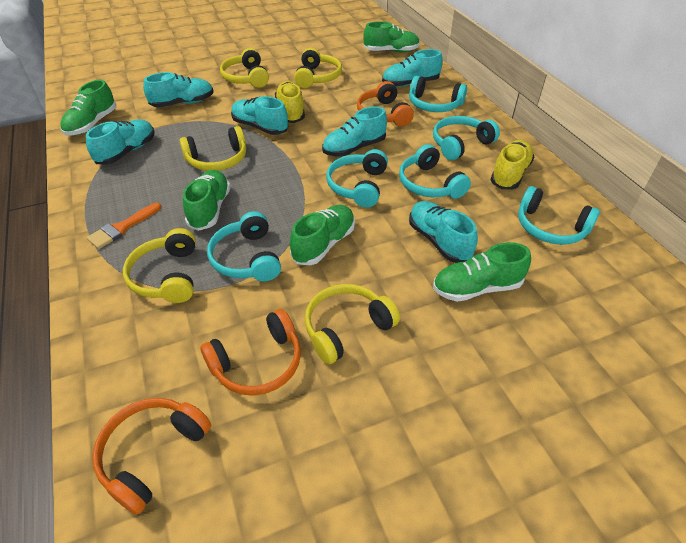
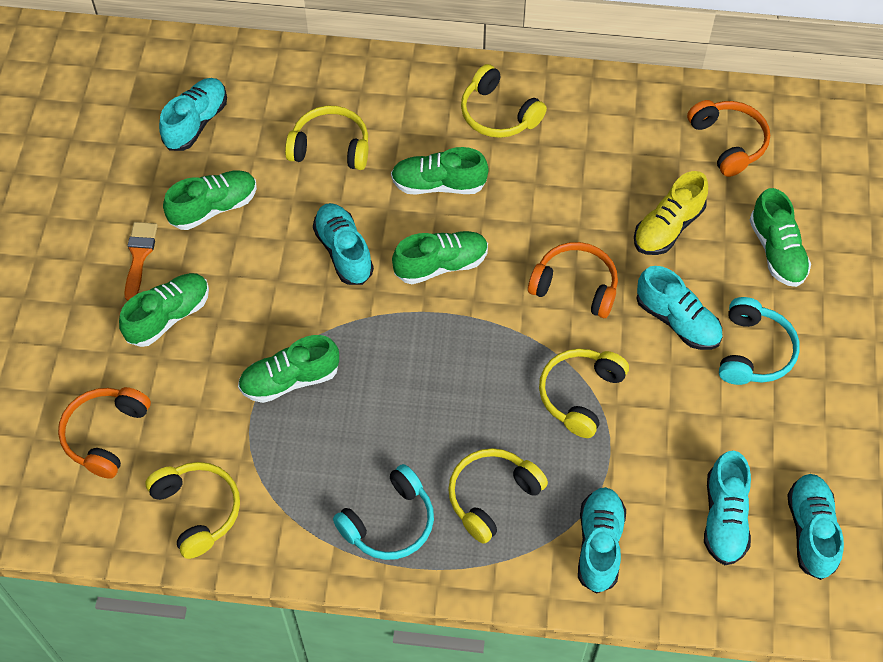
green shoe: 5 -> 6
turquoise headphones: 6 -> 2
yellow shoe: 2 -> 1

